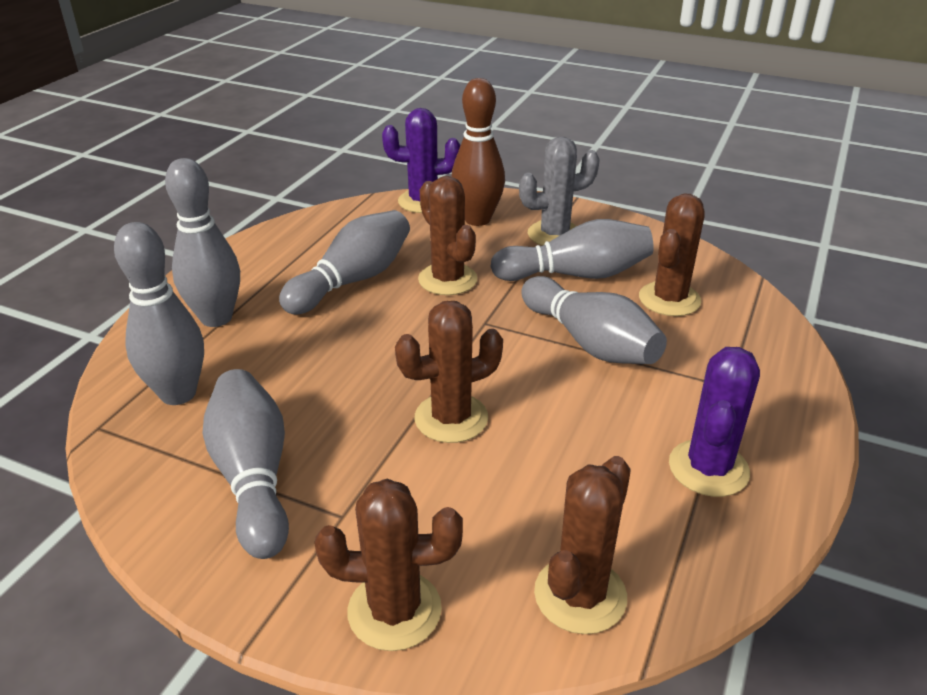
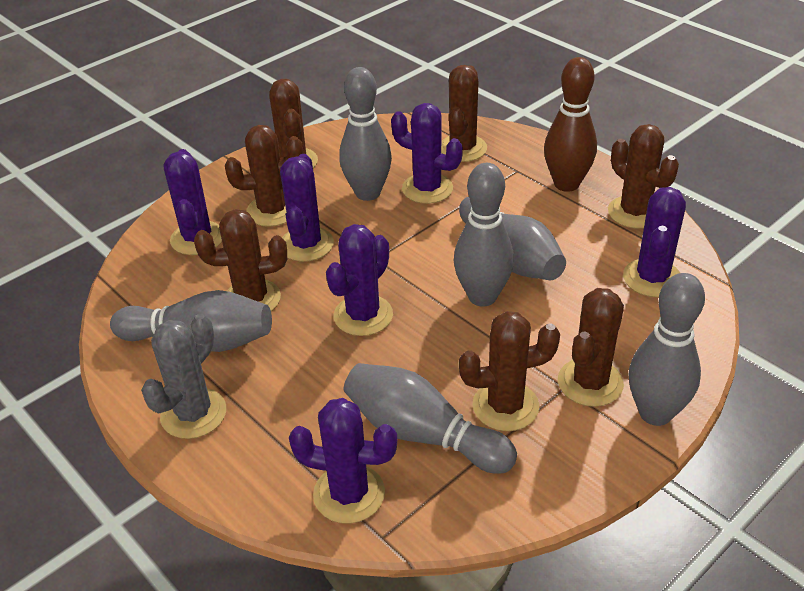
brown cactus: 5 -> 7
purple cactus: 2 -> 6

